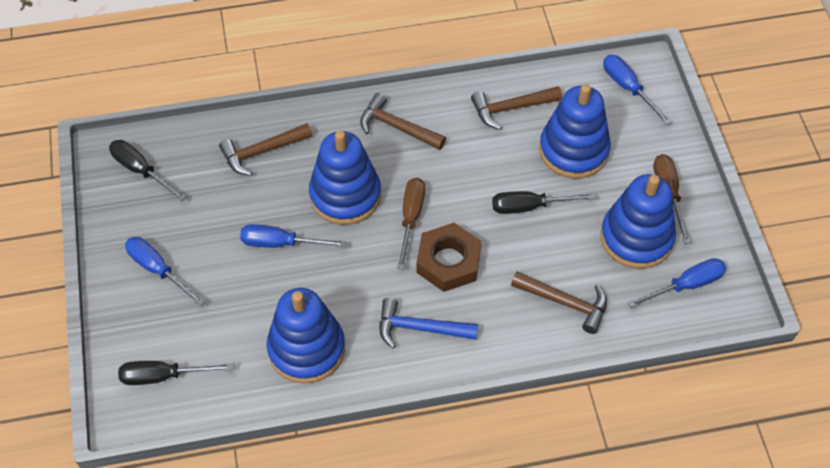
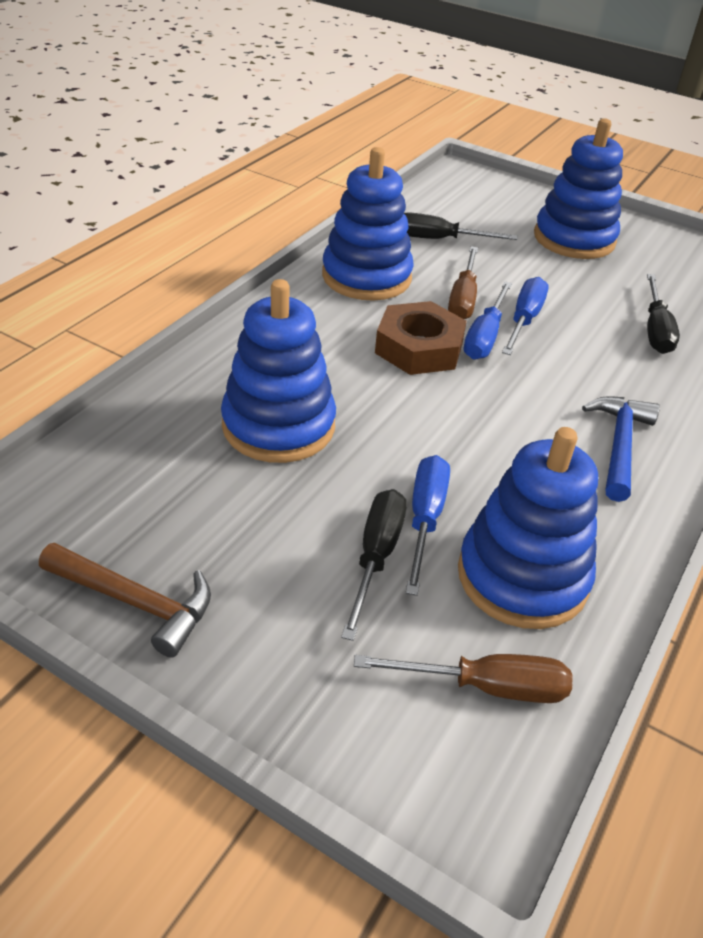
blue screwdriver: 4 -> 3
brown hammer: 4 -> 1

